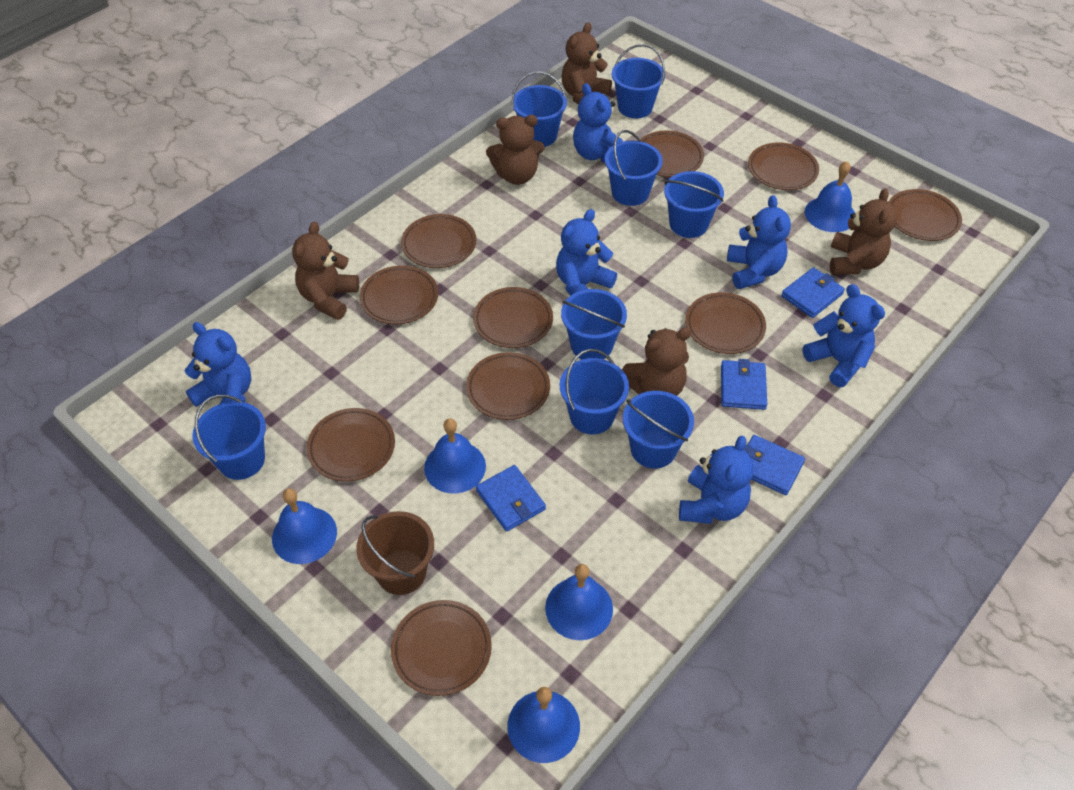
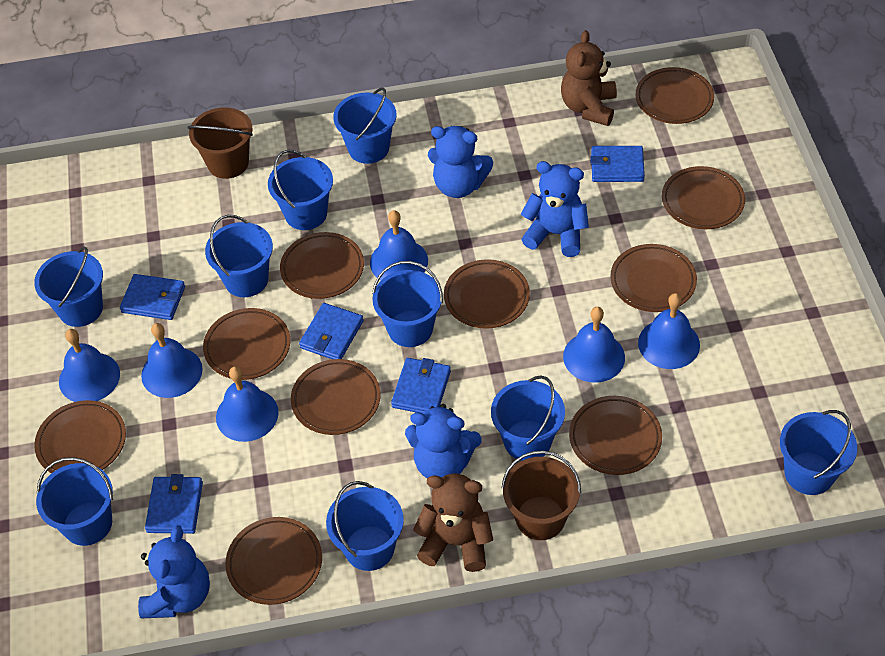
blue bell: 5 -> 6
blue bucket: 8 -> 9
blue teddy bear: 6 -> 4
blue wallet: 4 -> 5
brown bucket: 1 -> 2
brown teddy bear: 5 -> 2

